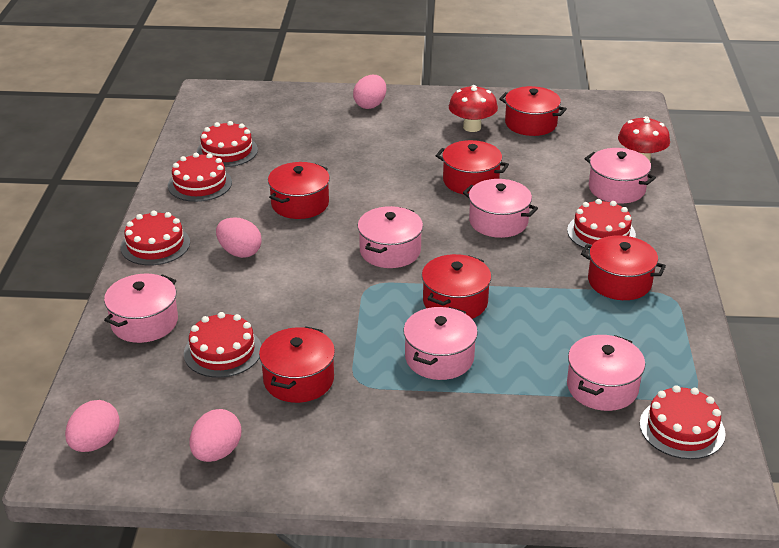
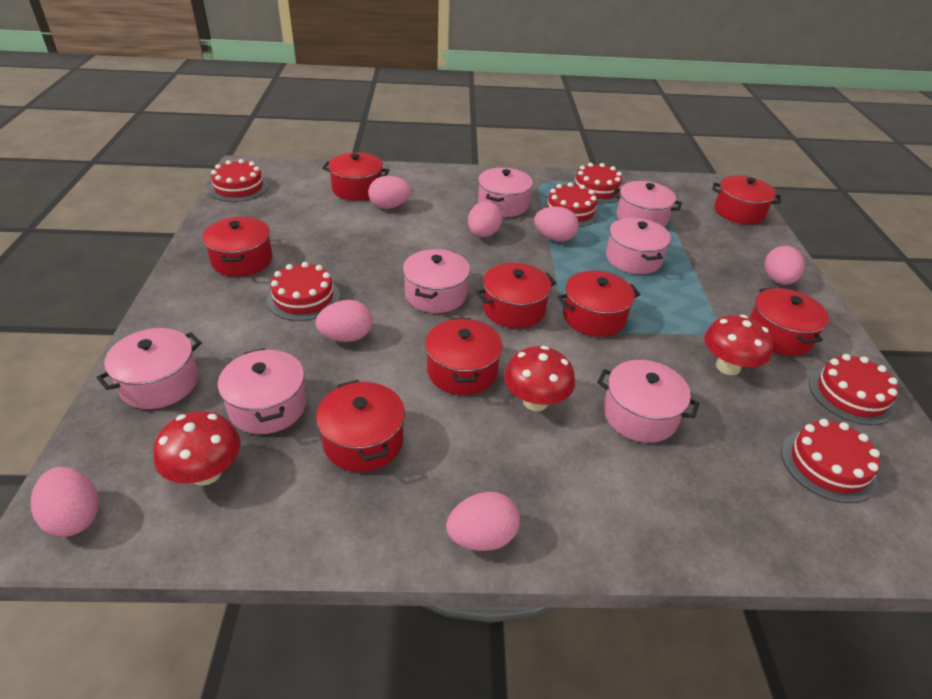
pink egg: 4 -> 7
pink pot: 6 -> 7
red mushroom: 2 -> 3
red pot: 6 -> 8

